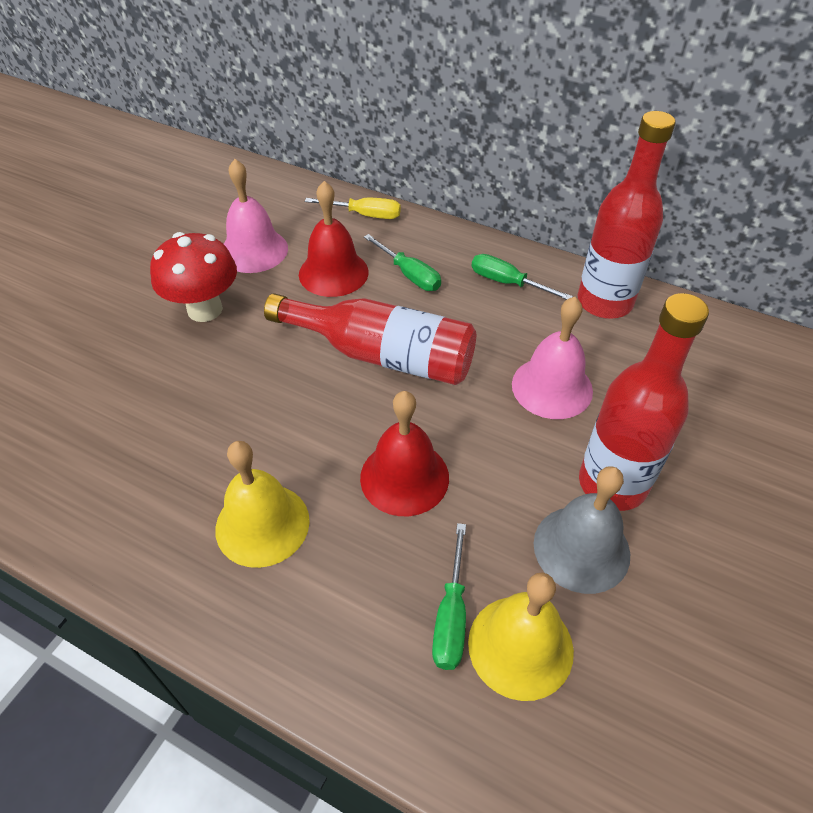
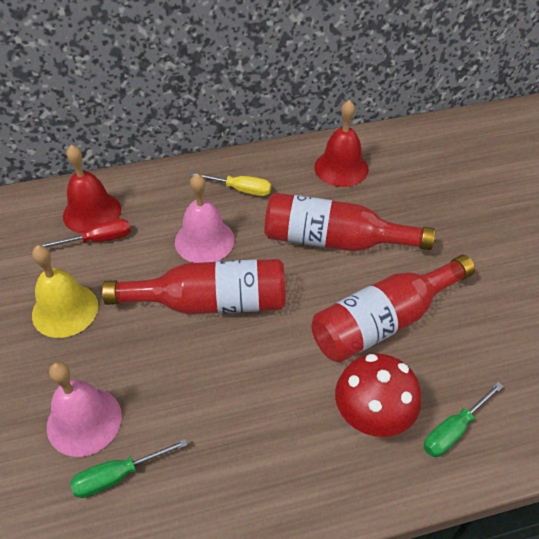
green screwdriver: 3 -> 2
grey bell: 1 -> 0
red screwdriver: 0 -> 1
yellow bell: 2 -> 1

